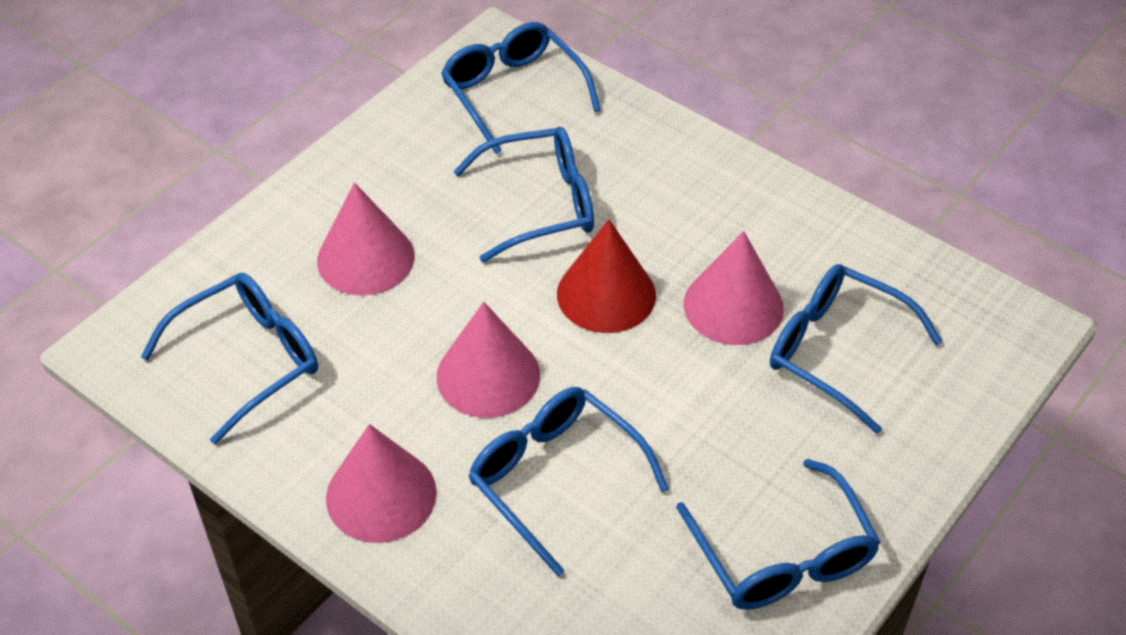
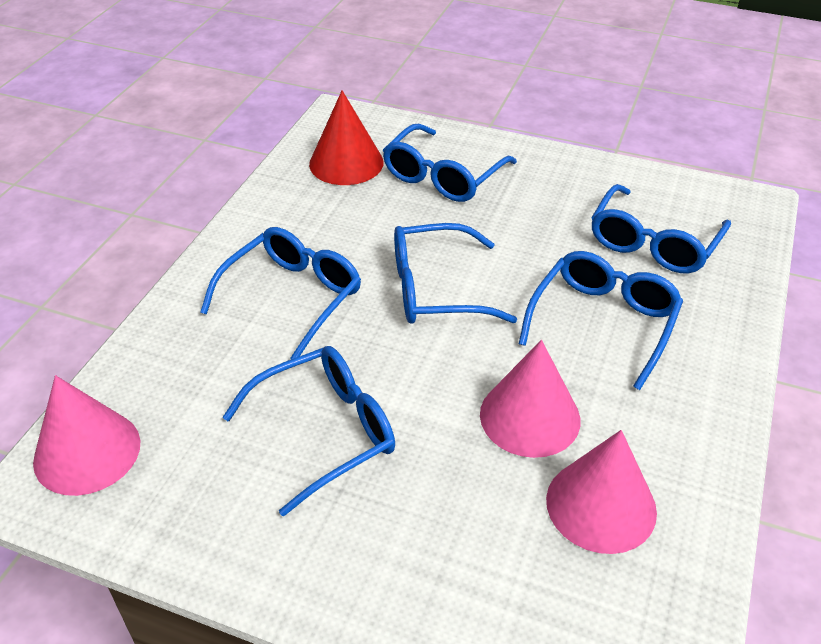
pink cone: 4 -> 3

